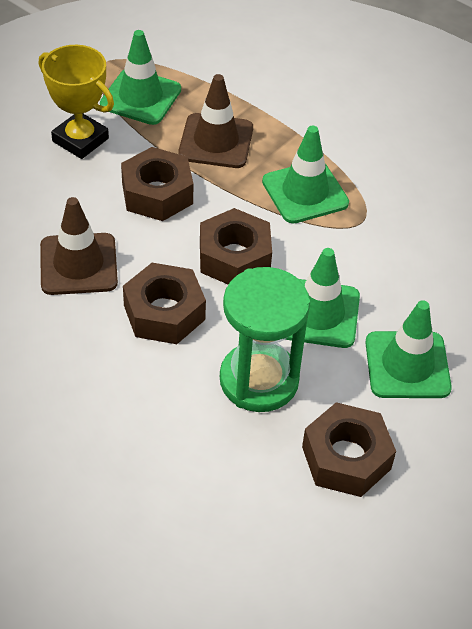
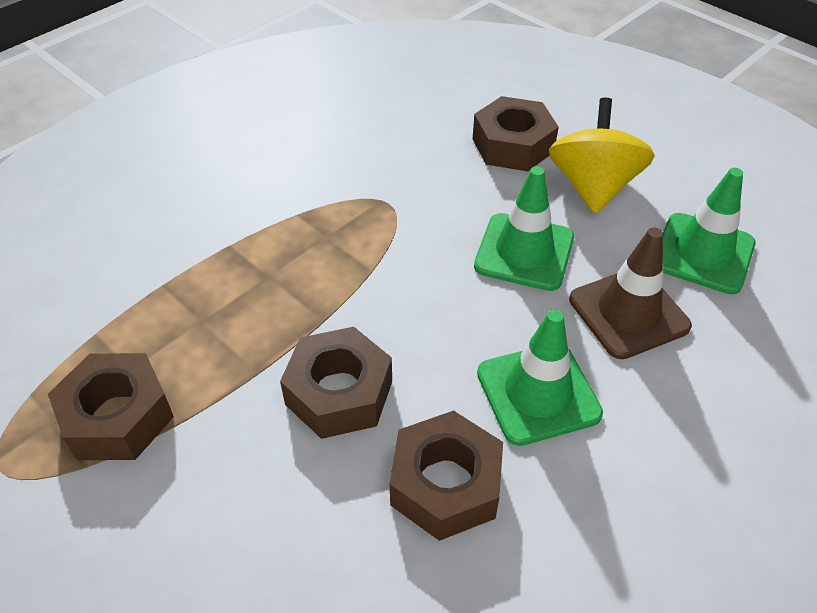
brown traffic cone: 2 -> 1
green hourglass: 1 -> 0
green traffic cone: 4 -> 3
yellow spinning top: 0 -> 1
yellow trophy: 1 -> 0

